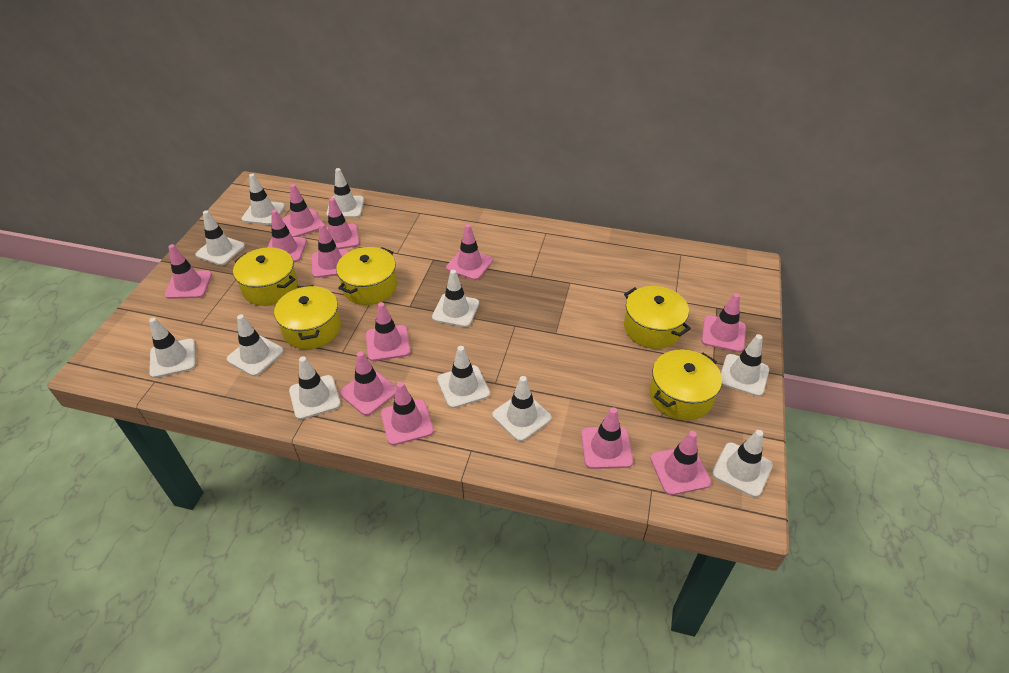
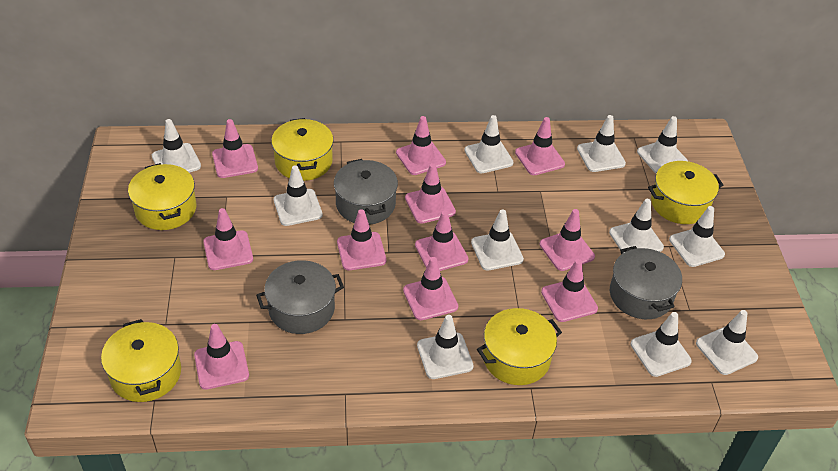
grey pot: 0 -> 3
pink traffic cone: 12 -> 11

